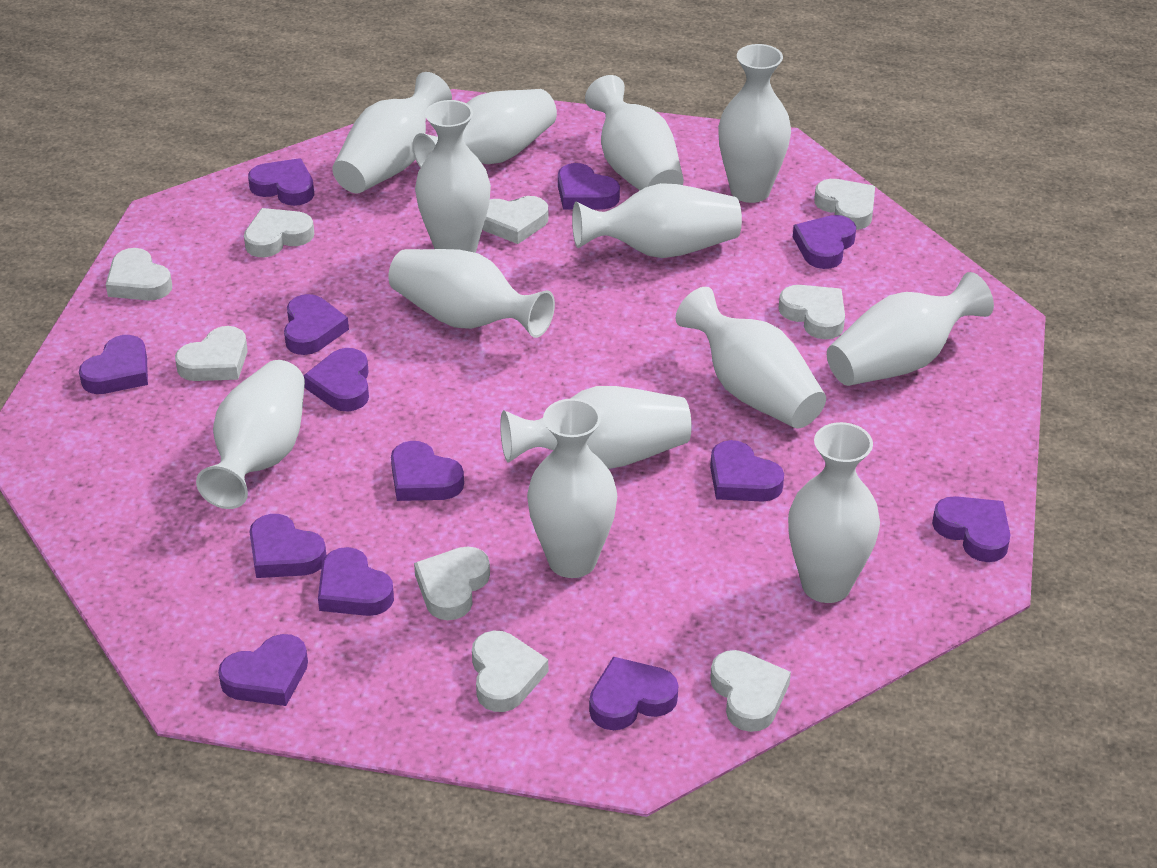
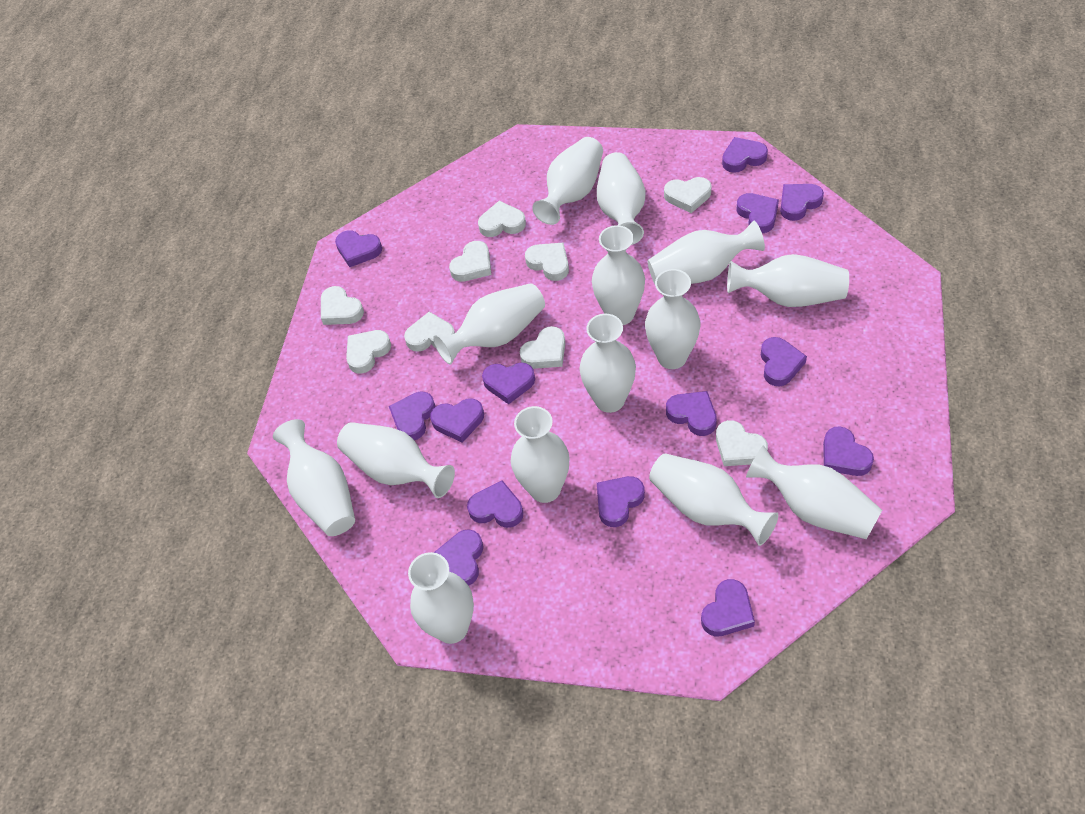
purple heart: 13 -> 14
white vase: 13 -> 14

